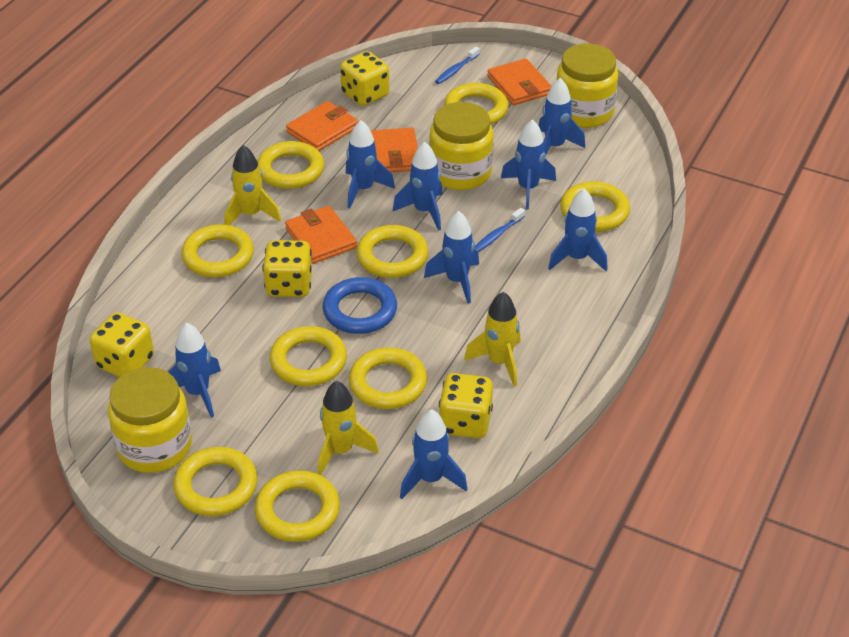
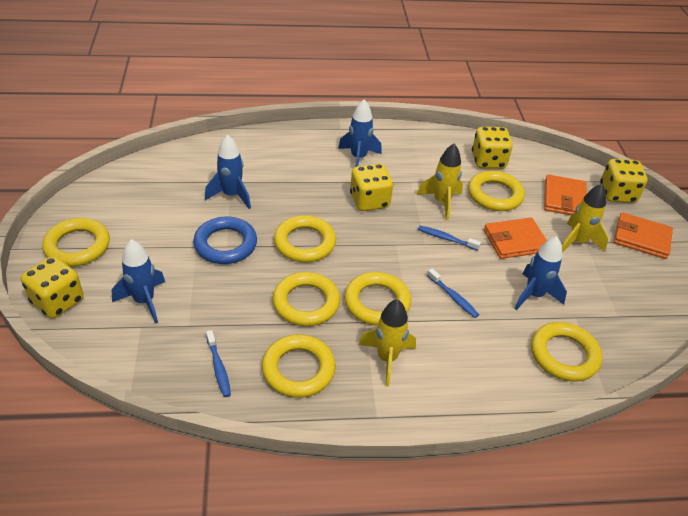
blue rocket: 8 -> 4
blue toothbrush: 2 -> 3
orange wallet: 4 -> 3
yellow jar: 3 -> 0
yellow ring: 9 -> 7

